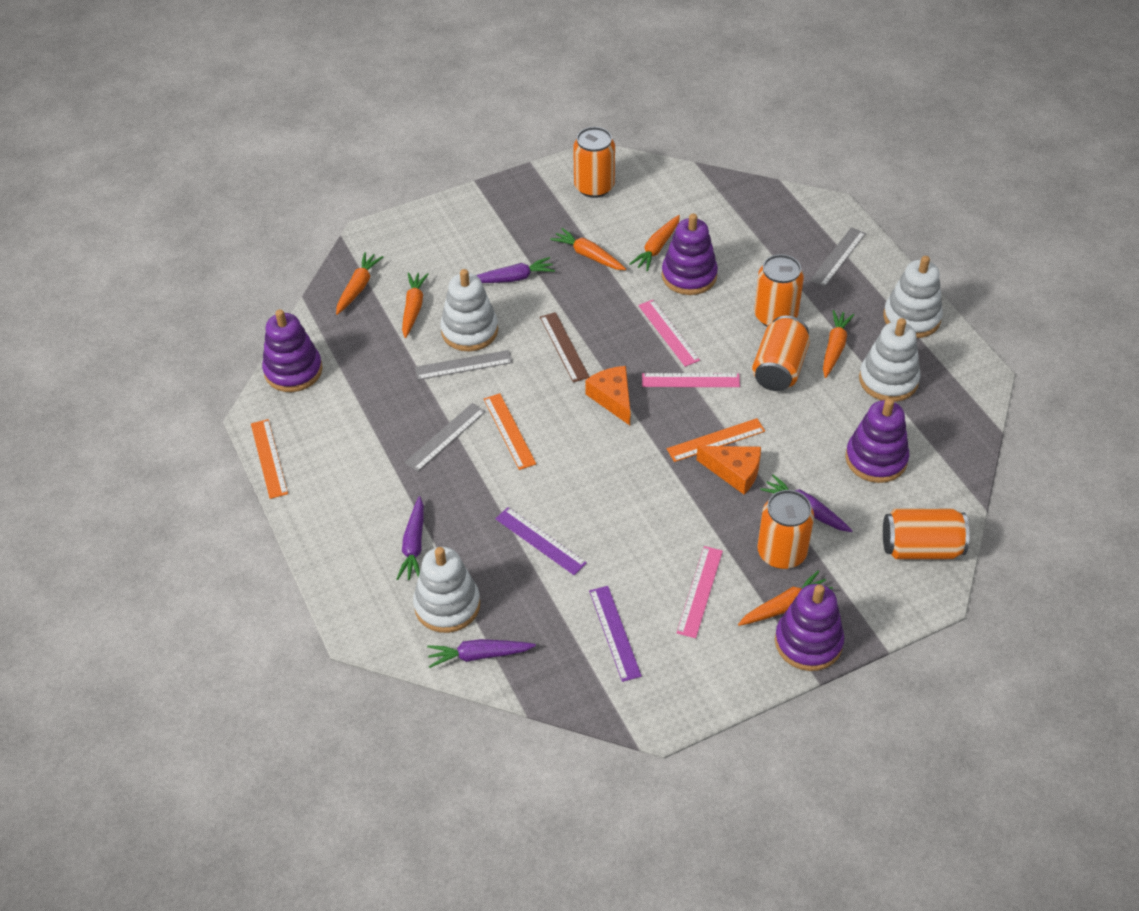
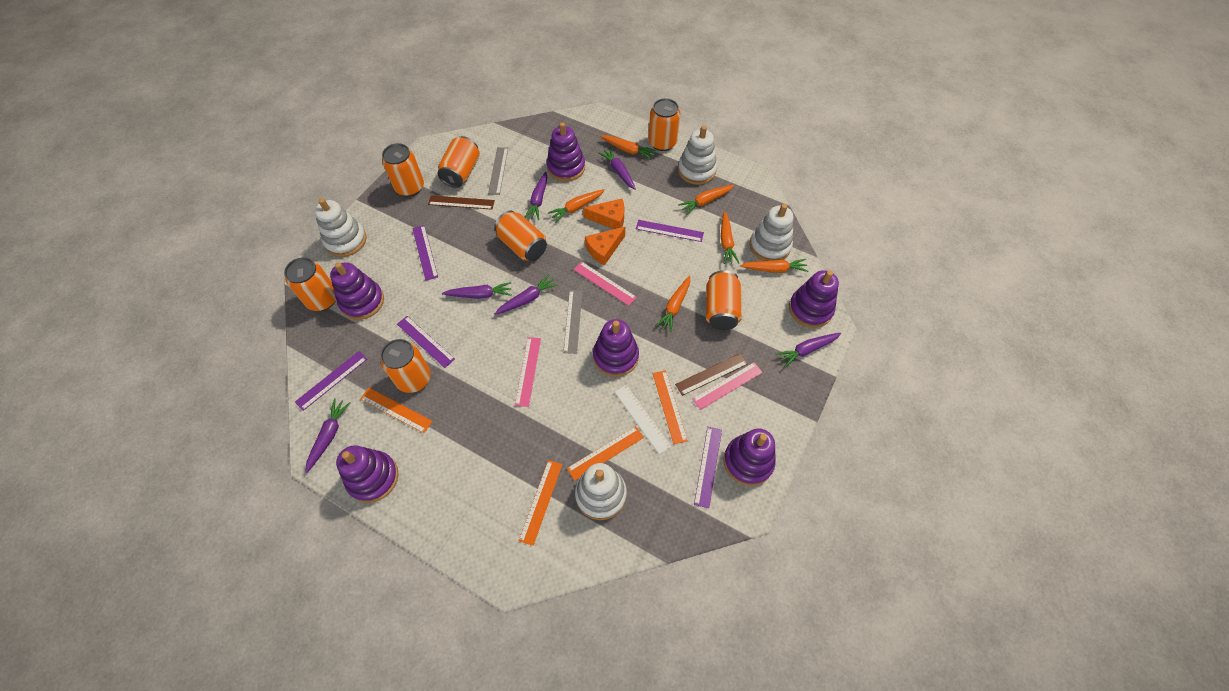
brown ruler: 1 -> 2
grey ruler: 3 -> 2
orange can: 5 -> 7
orange ruler: 3 -> 4
purple carrot: 4 -> 6
purple ruler: 2 -> 5
purple stacking toy: 4 -> 6
white ruler: 0 -> 1

